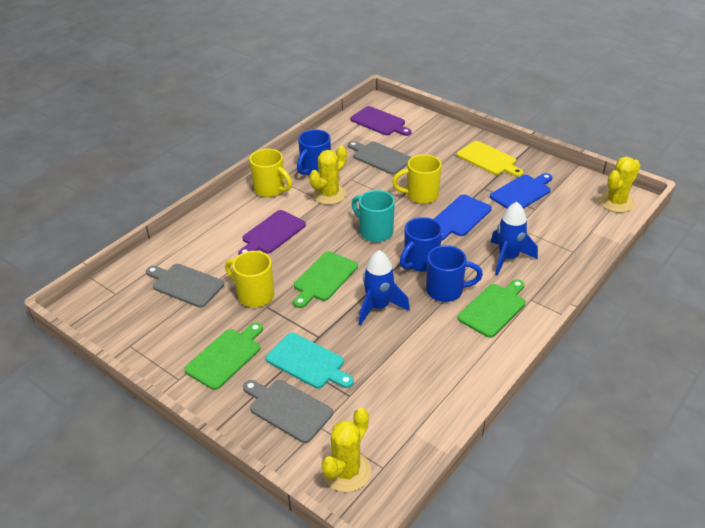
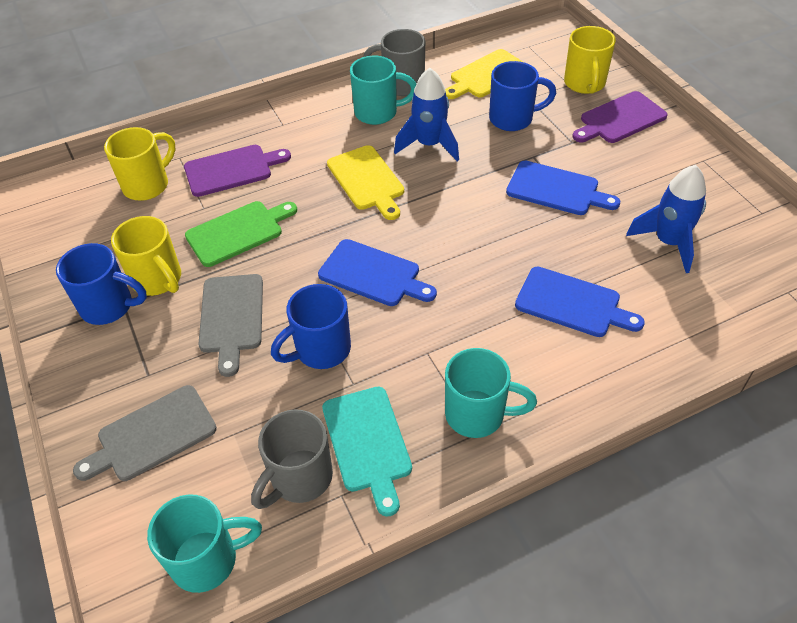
blue cutting board: 2 -> 3
green cutting board: 3 -> 1
grey cutting board: 3 -> 2
grey mug: 0 -> 2
turquoise mug: 1 -> 3
yellow cactus: 3 -> 0
yellow cutting board: 1 -> 2

